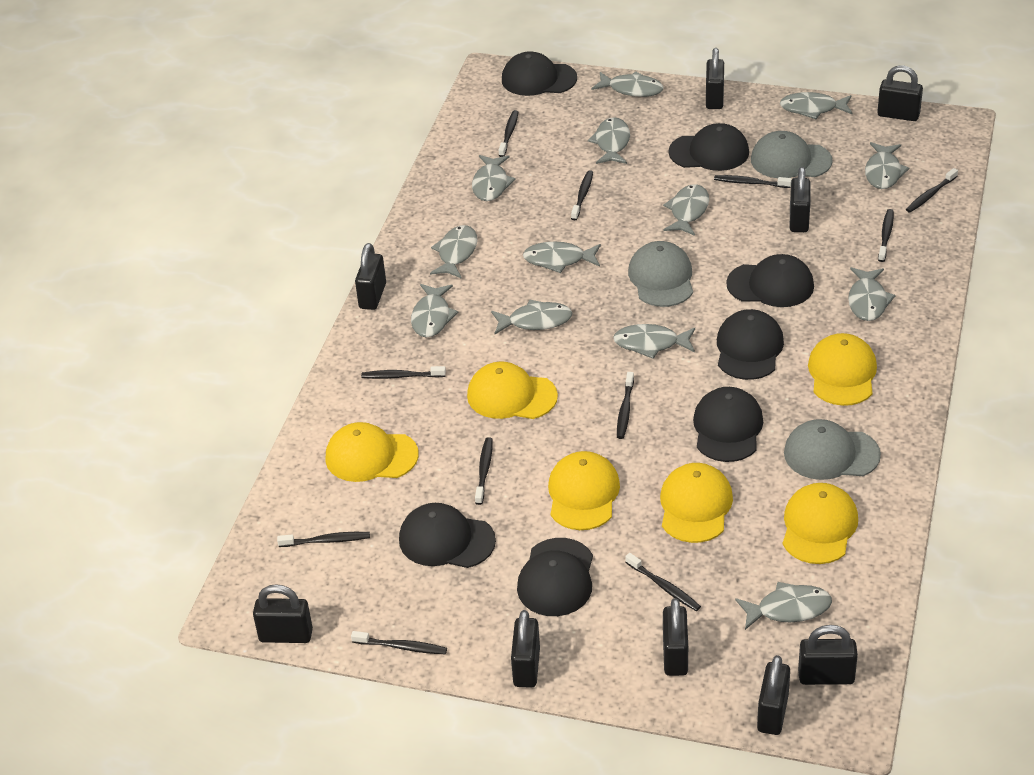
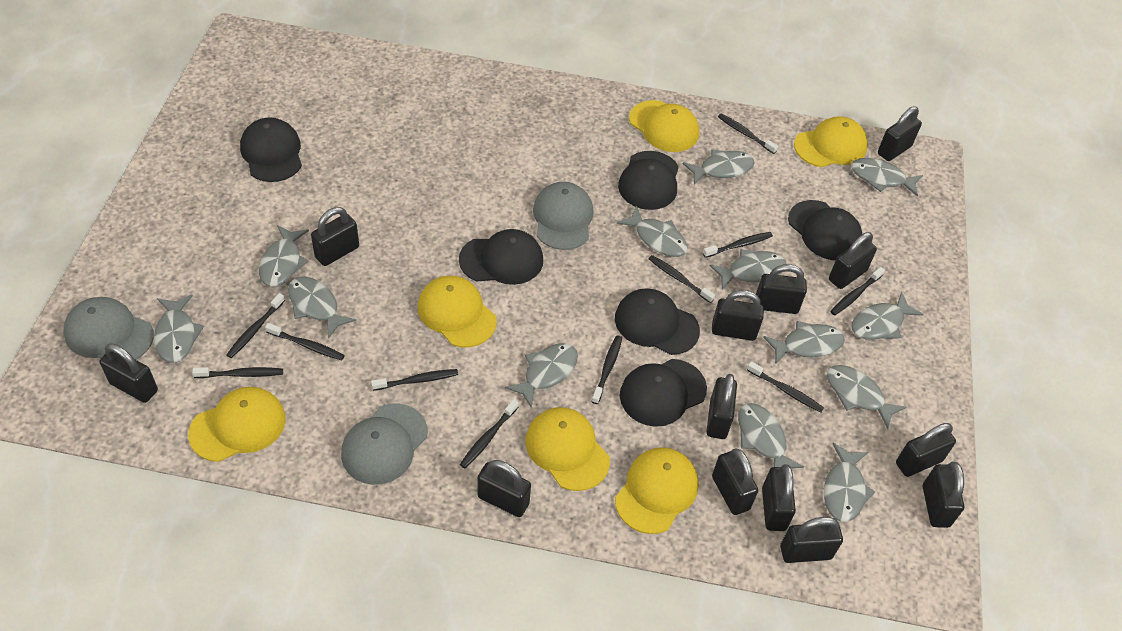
black cap: 7 -> 6
black padlock: 9 -> 13

